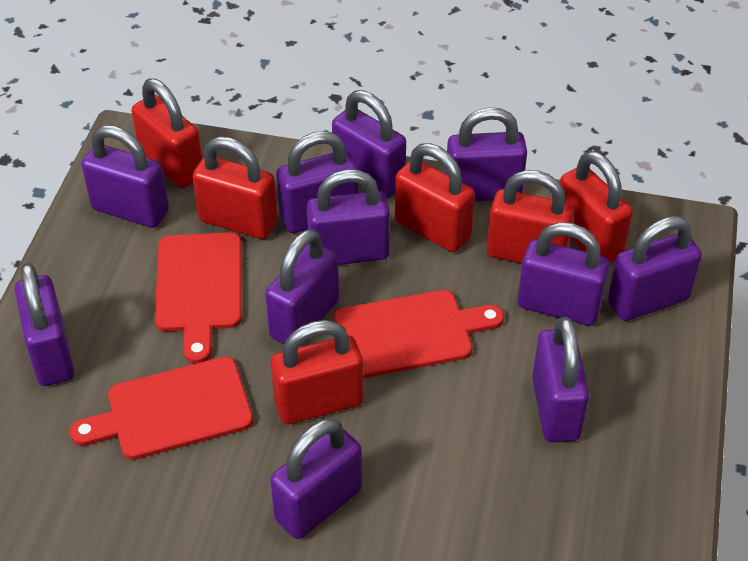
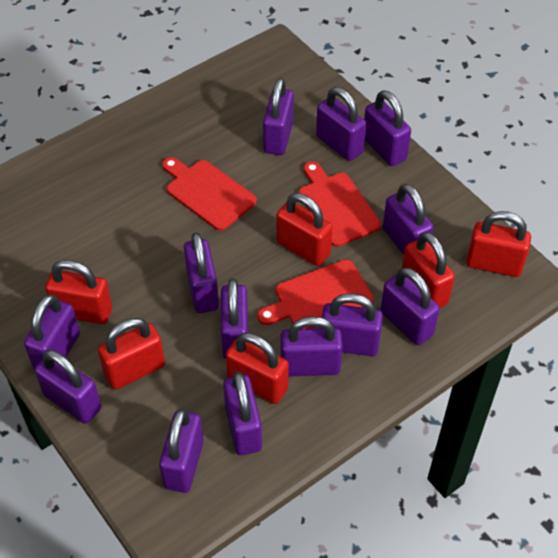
purple padlock: 11 -> 13

